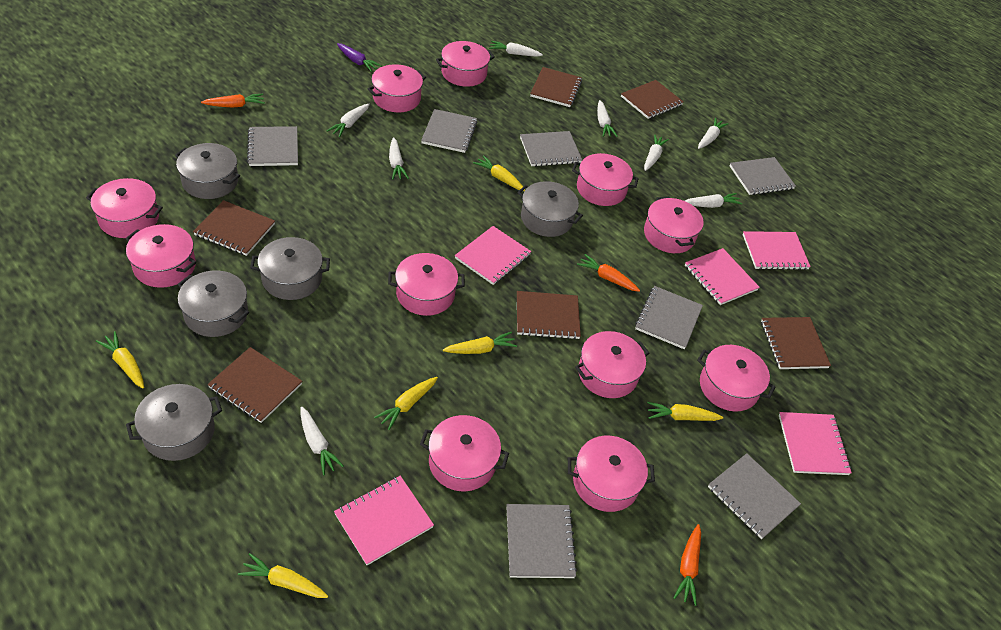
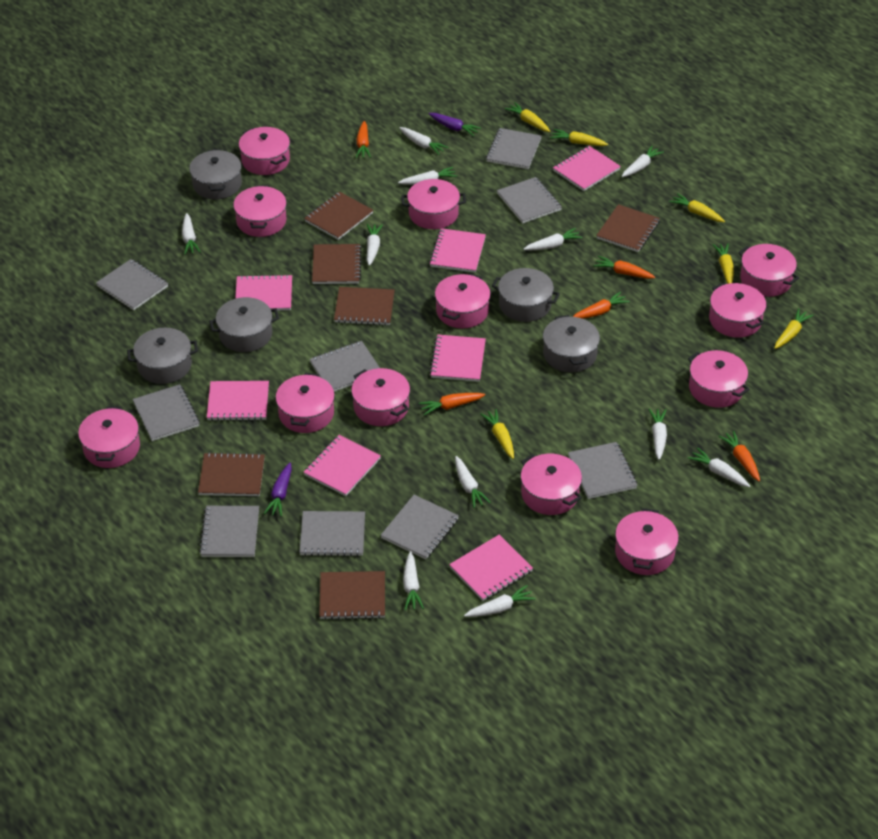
grey notebook: 7 -> 9
orange carrot: 3 -> 5
pink notebook: 5 -> 7
pink pot: 11 -> 12
purple carrot: 1 -> 2
white carrot: 8 -> 11

